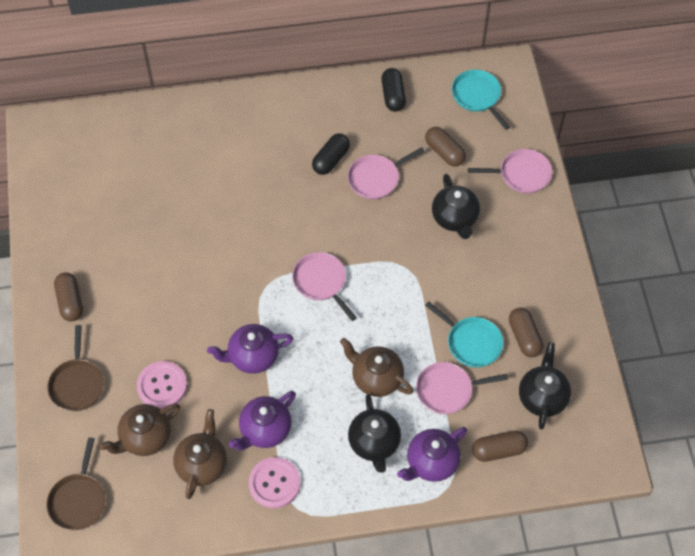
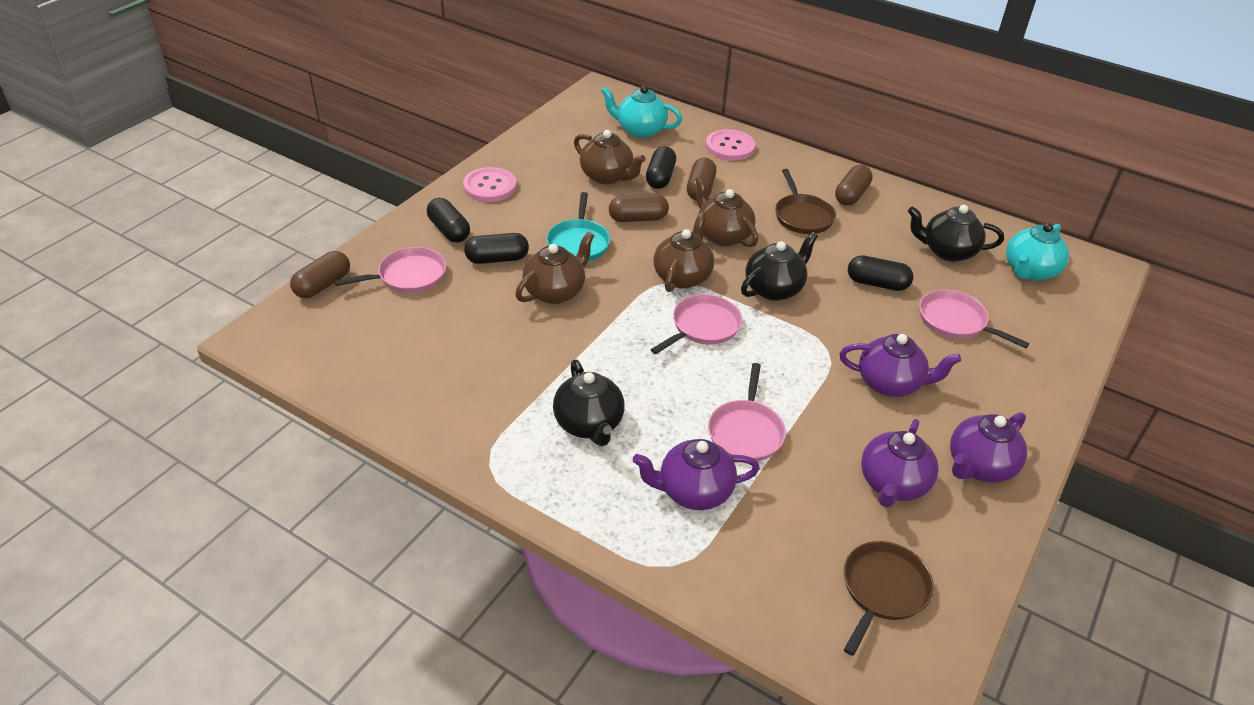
black capsule: 2 -> 4
brown teapot: 3 -> 4
purple teapot: 3 -> 4
turquoise pan: 2 -> 1
turquoise teapot: 0 -> 2

